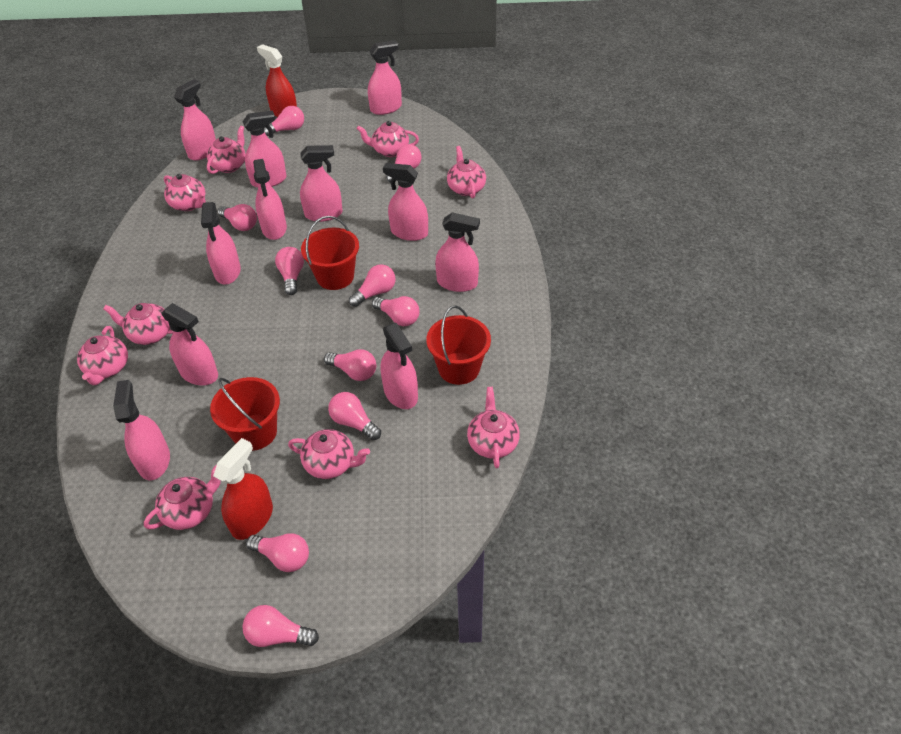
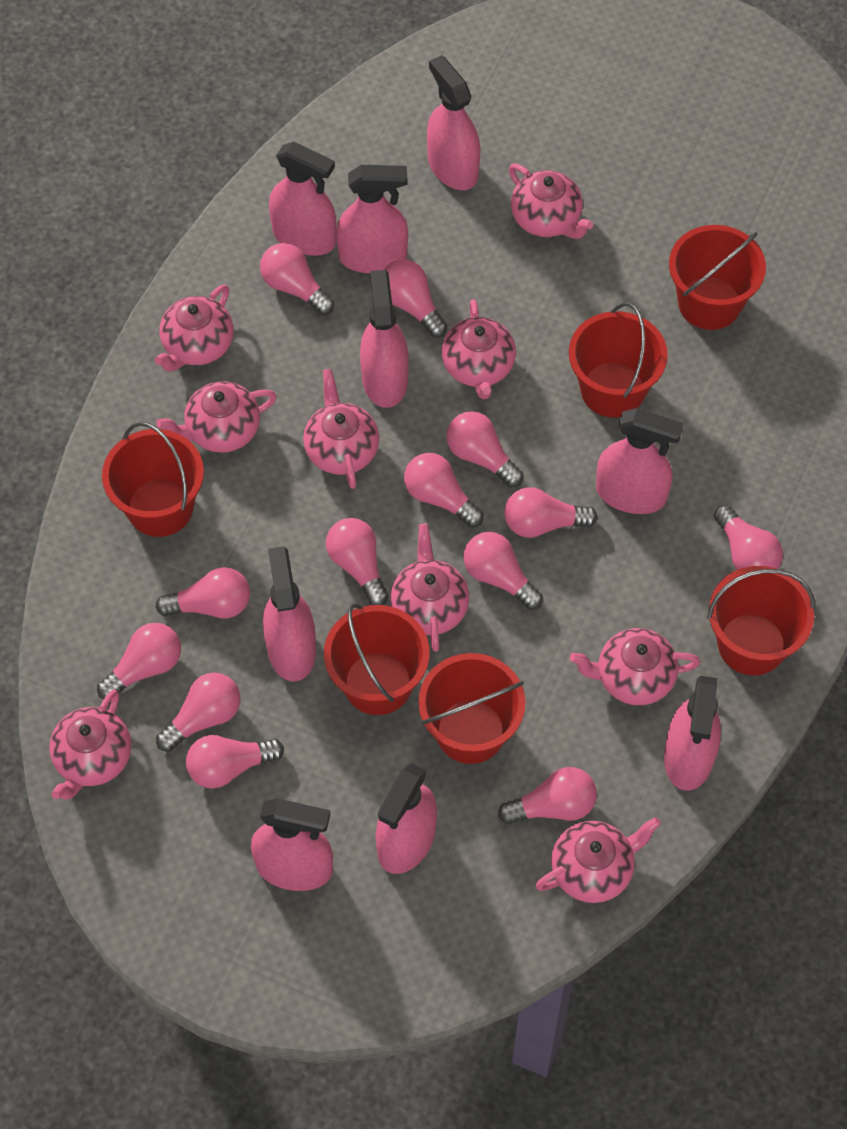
pink light bulb: 10 -> 13
pink spray bottle: 11 -> 9
red bucket: 3 -> 6
red spray bottle: 2 -> 0

